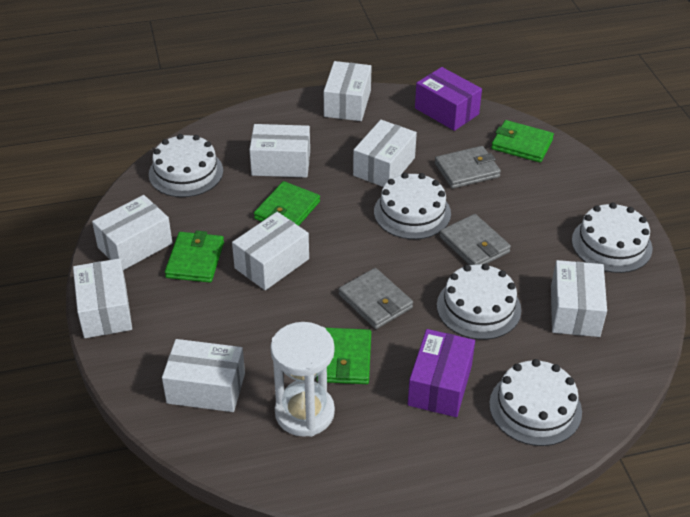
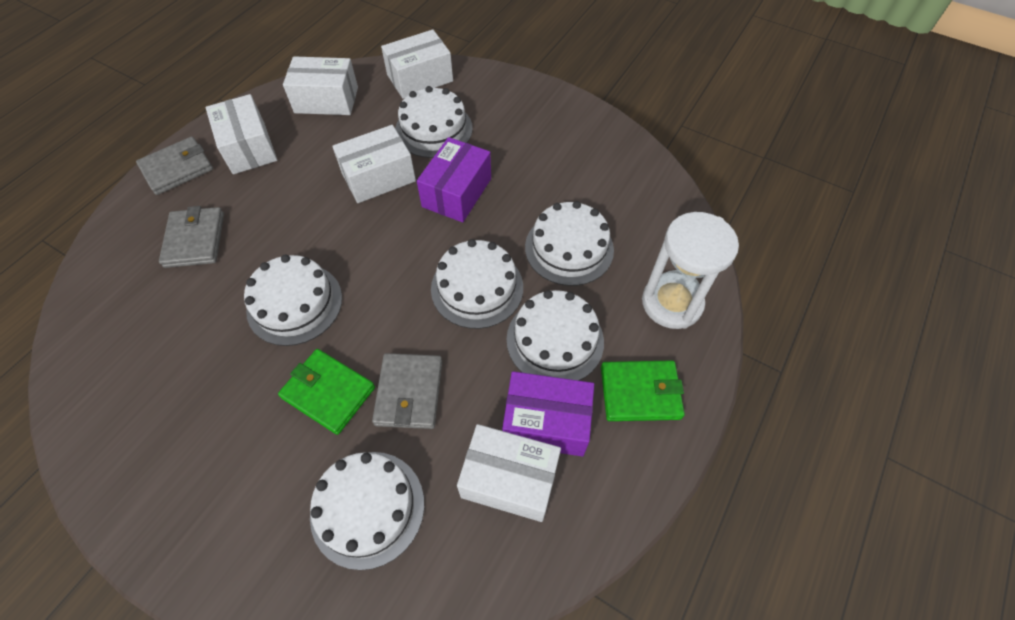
green wallet: 4 -> 2
white box: 8 -> 5
white cake: 5 -> 6

